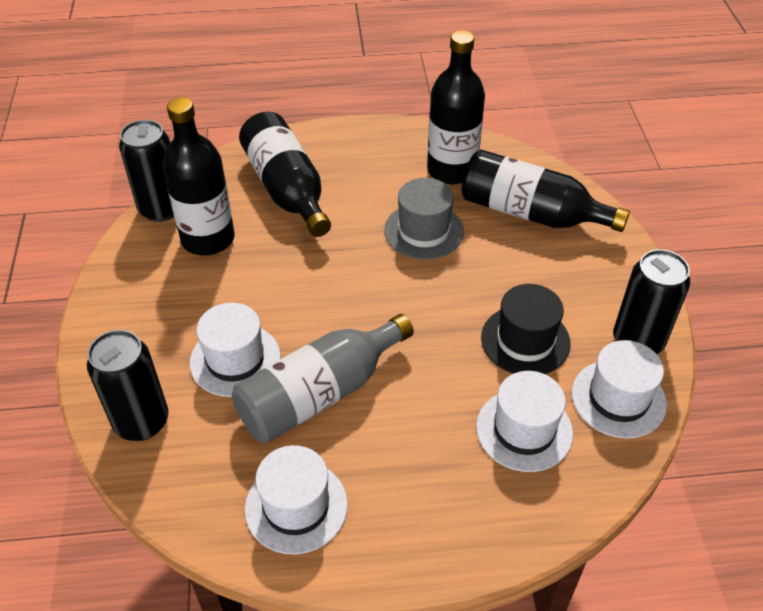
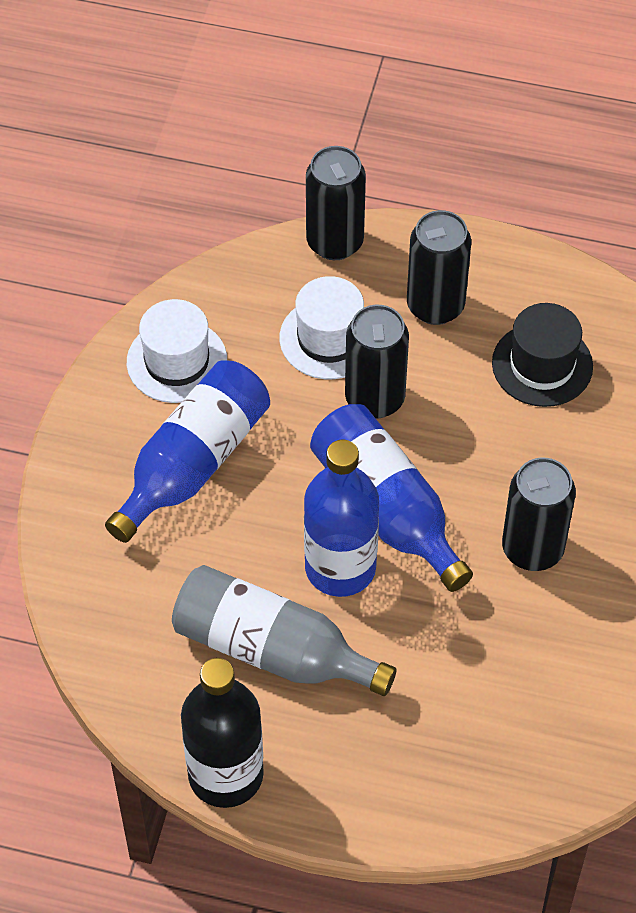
black bottle: 4 -> 1
black can: 3 -> 4
blue bottle: 0 -> 3
grey hat: 1 -> 0
white hat: 4 -> 2

